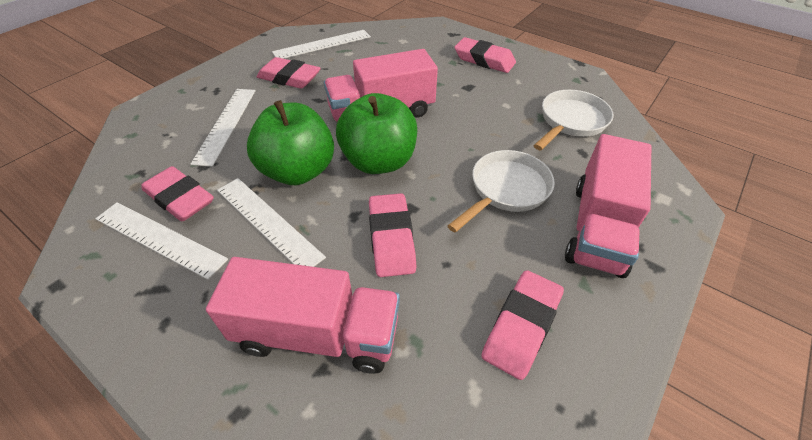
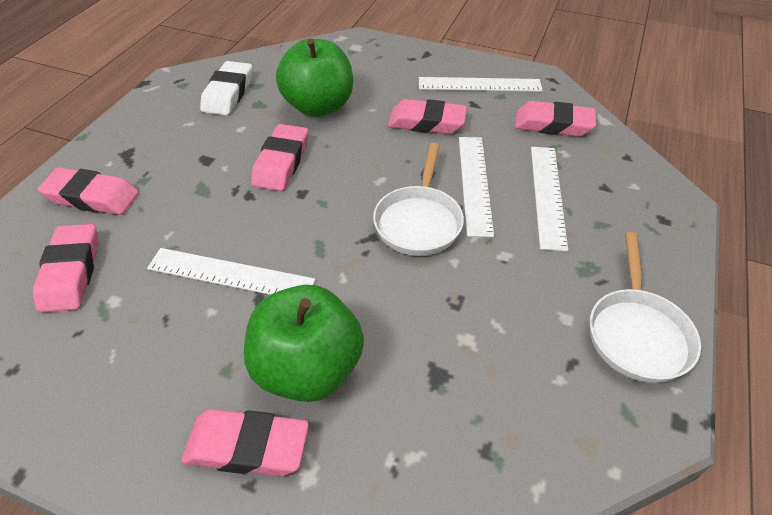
pink eraser: 5 -> 6
pink truck: 3 -> 0
white eraser: 0 -> 1

